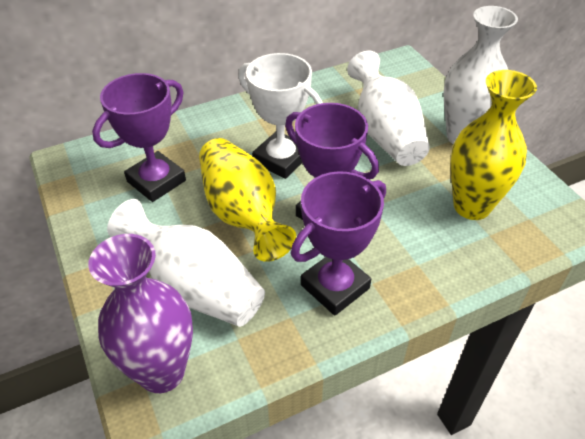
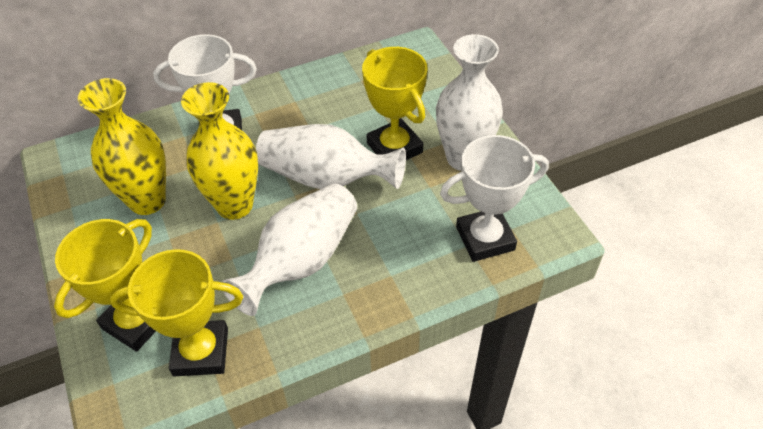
purple trophy: 3 -> 0
purple vase: 1 -> 0
white trophy: 1 -> 2
yellow trophy: 0 -> 3

